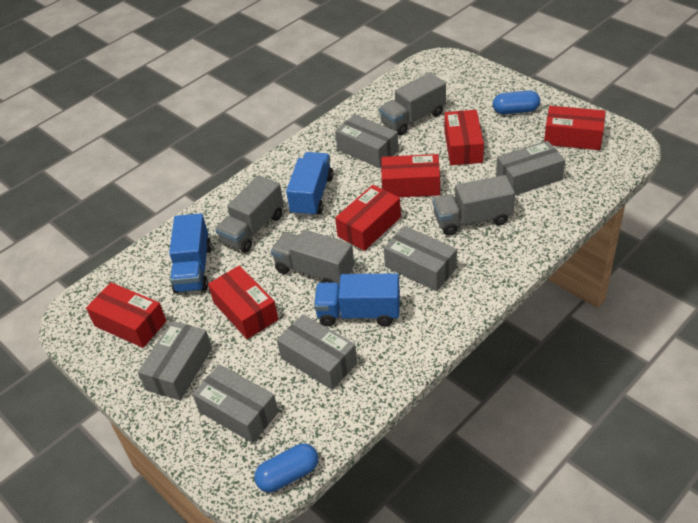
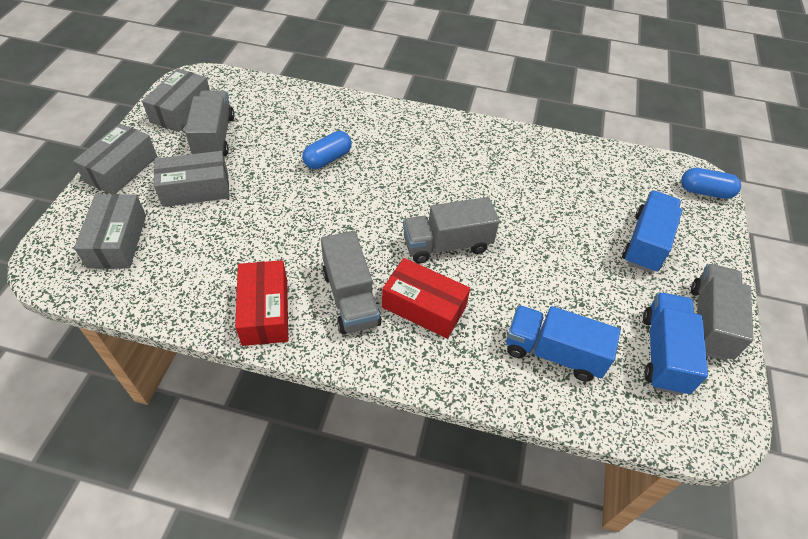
grey box: 6 -> 4
red box: 6 -> 2

